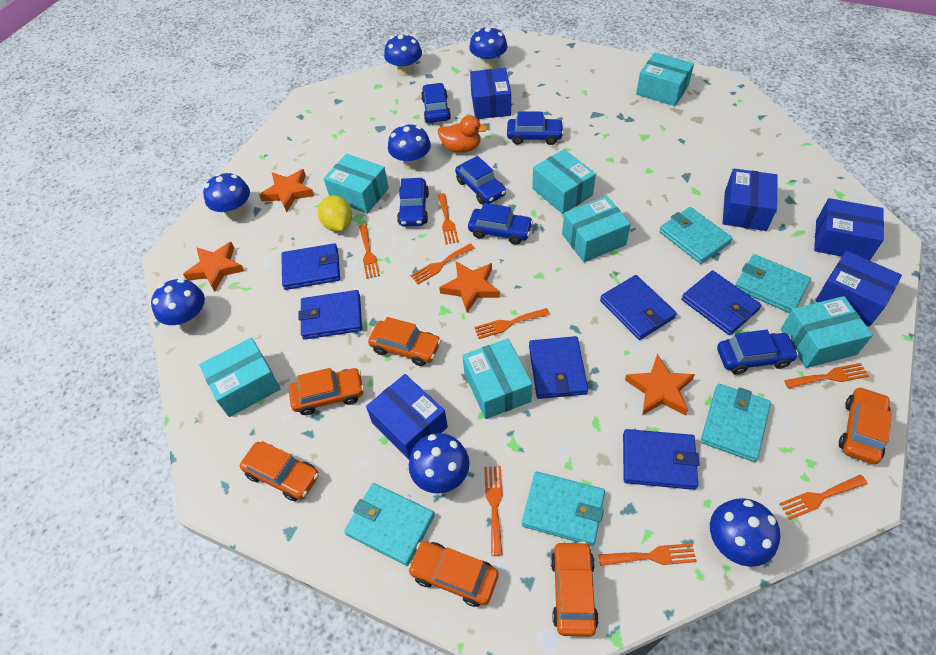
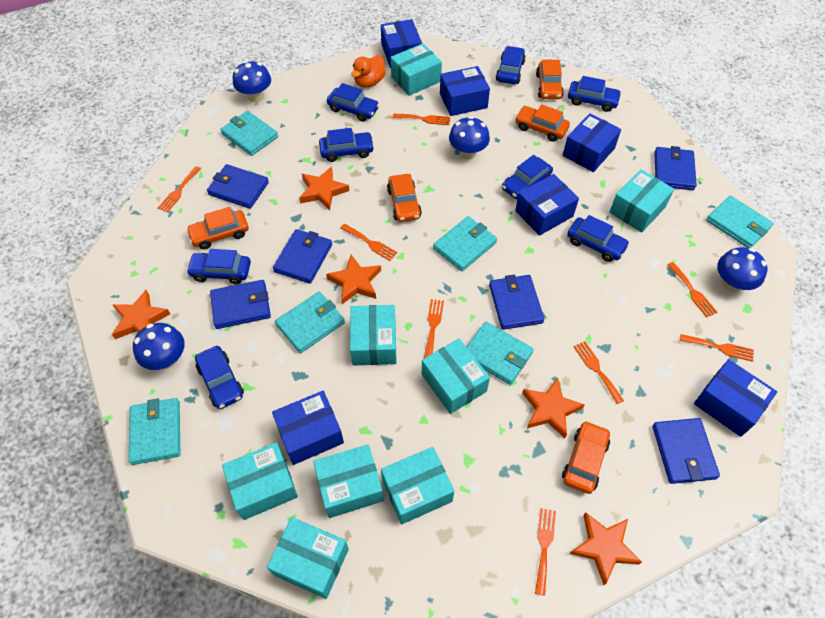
blue box: 5 -> 6
blue car: 6 -> 8
blue mushroom: 7 -> 4
orange car: 6 -> 5
orange star: 4 -> 5
turquoise box: 7 -> 8
turquoise wallet: 5 -> 6
yellow lemon: 1 -> 0

